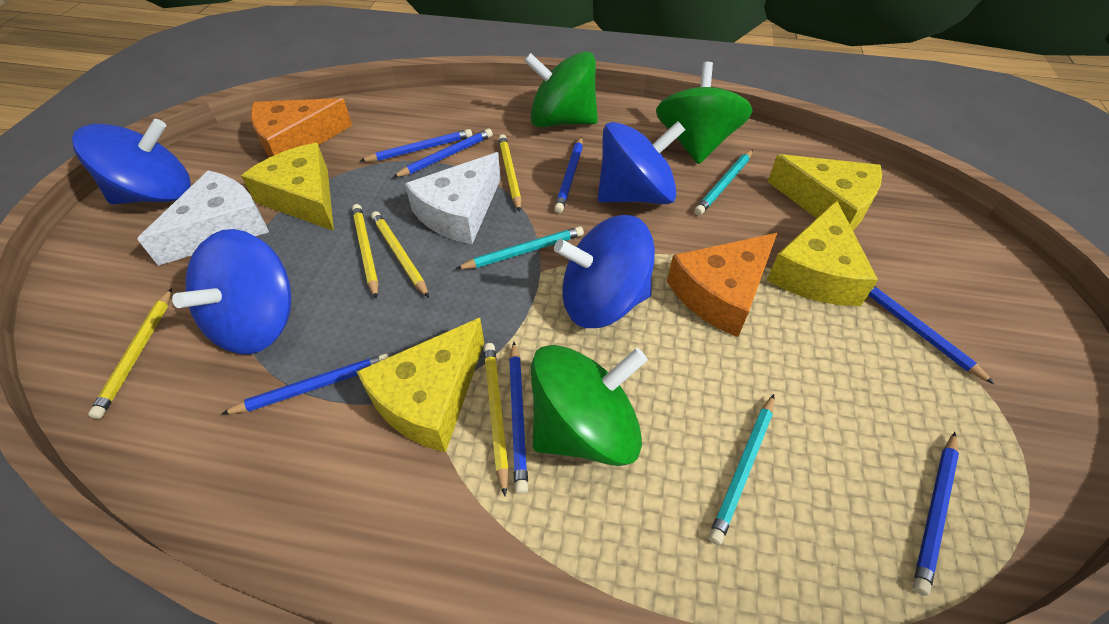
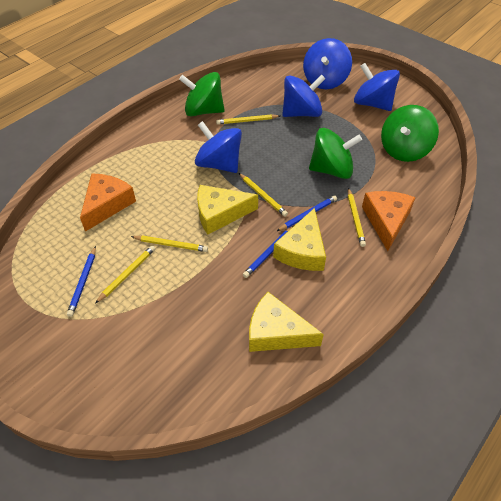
blue pencil: 7 -> 3
turquoise pencil: 3 -> 0
white cheese: 2 -> 0
yellow cheese: 4 -> 3

